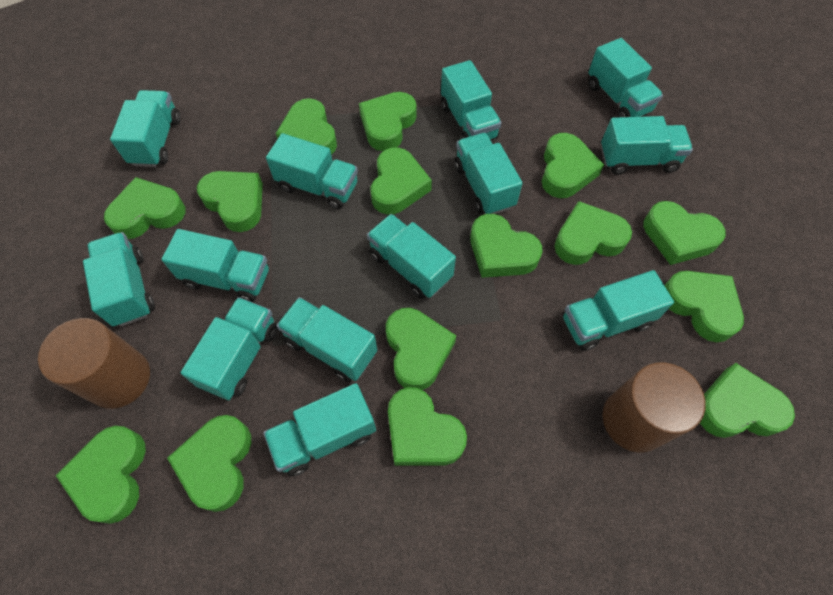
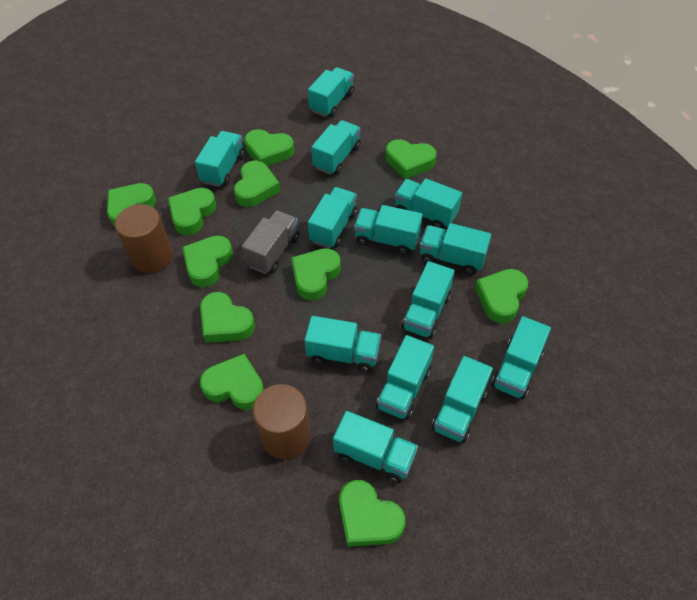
green heart: 15 -> 11
grey truck: 0 -> 1

